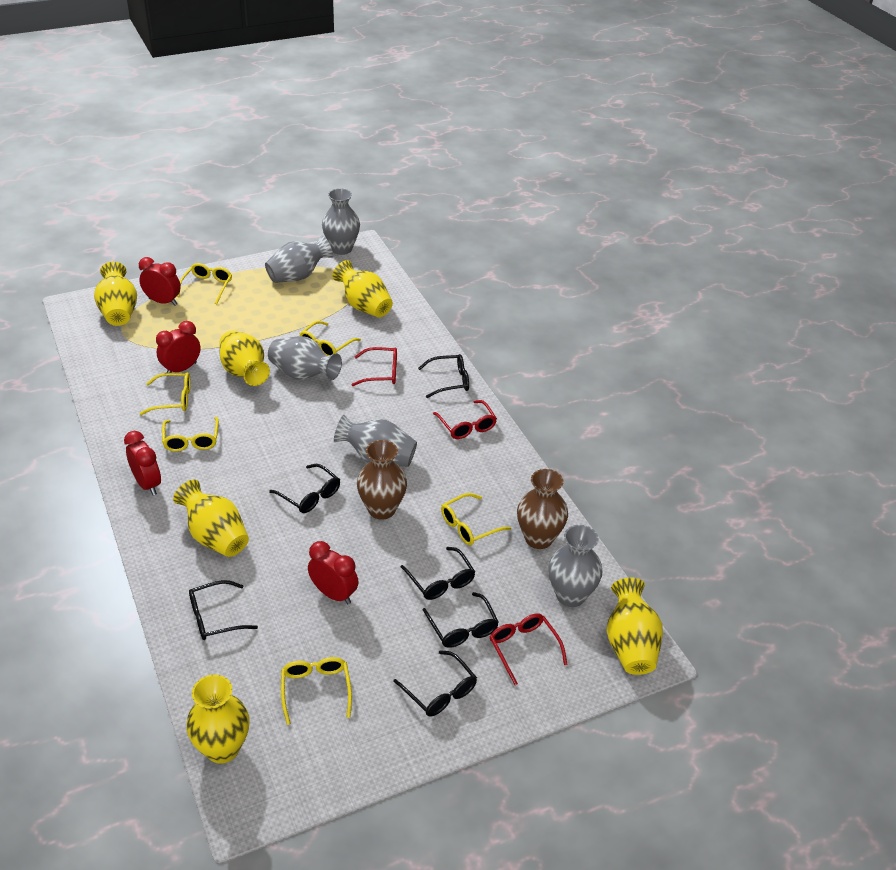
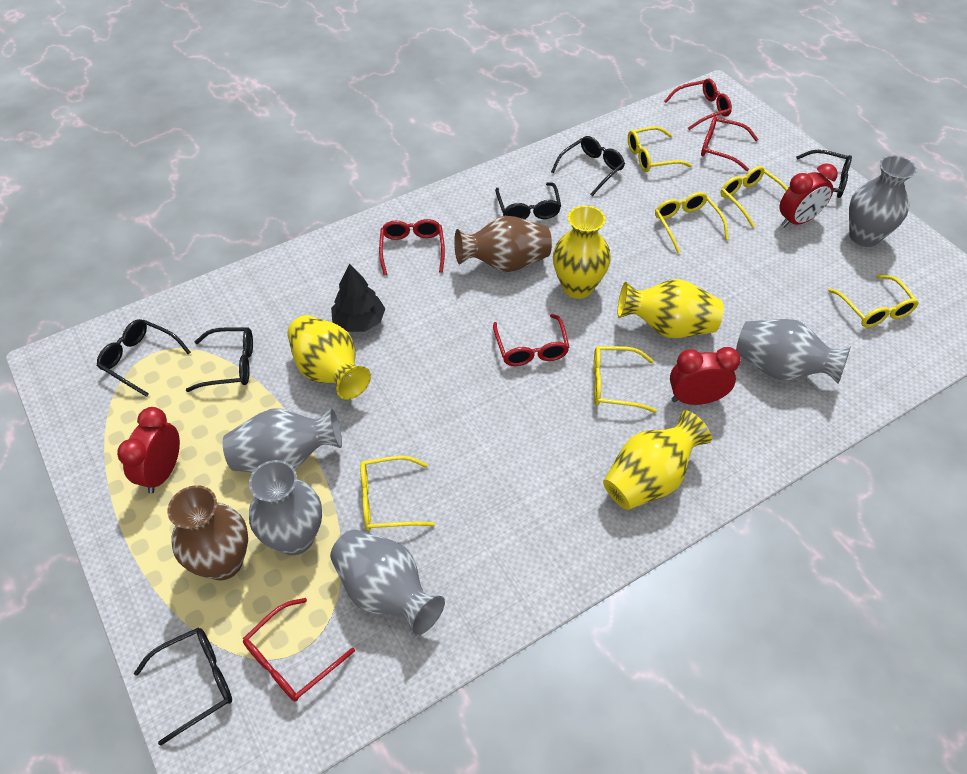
black tree: 0 -> 1
red clock: 4 -> 3
red glasses: 3 -> 5
yellow vase: 6 -> 4

